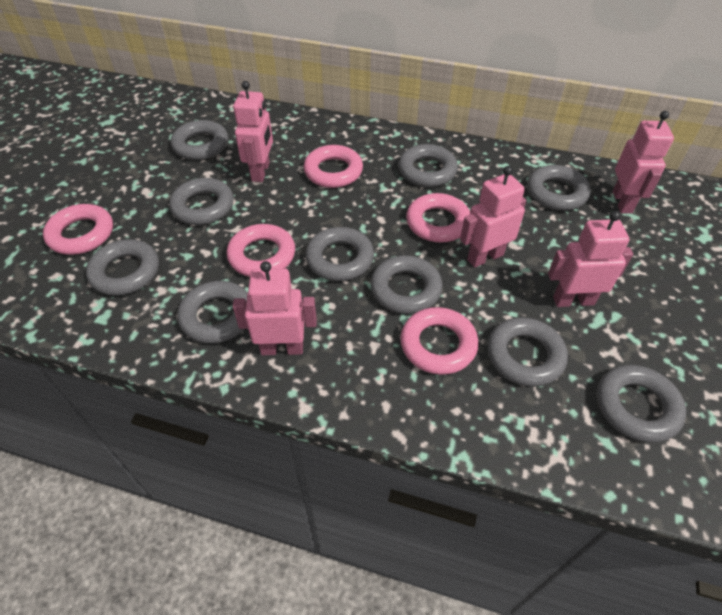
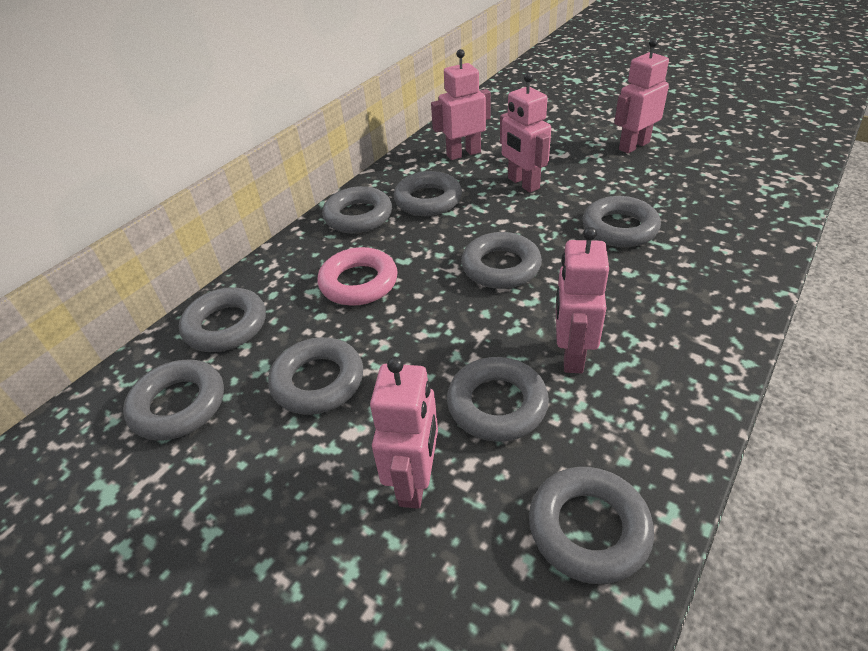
grey ring: 10 -> 9
pink ring: 5 -> 1

